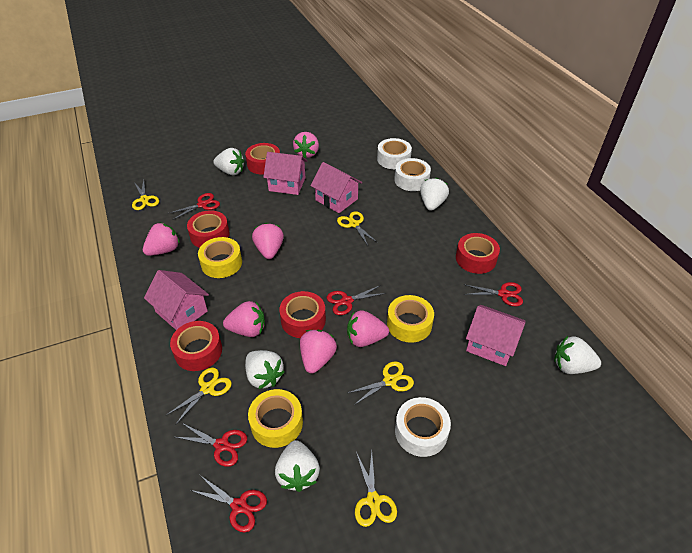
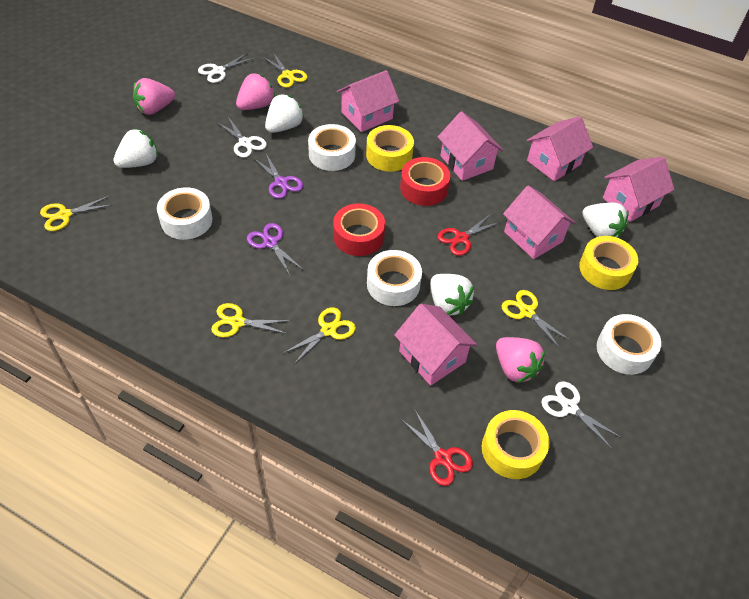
pink house: 4 -> 6
pink strawberry: 6 -> 3
purple scissors: 0 -> 2
red scissors: 5 -> 2
red tape: 5 -> 2
white scissors: 0 -> 3
white strawberry: 5 -> 4
white tape: 3 -> 4

